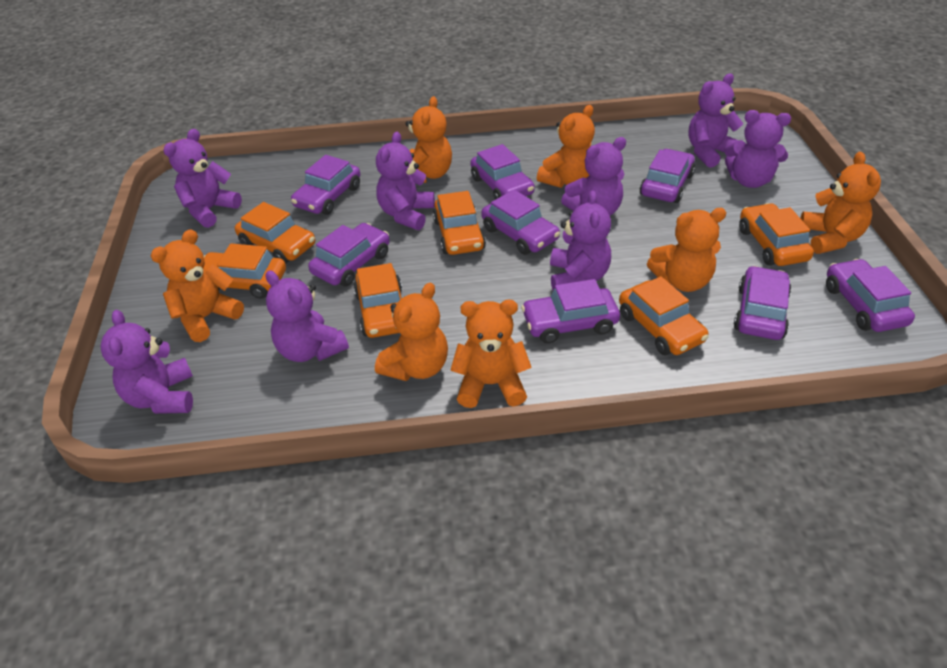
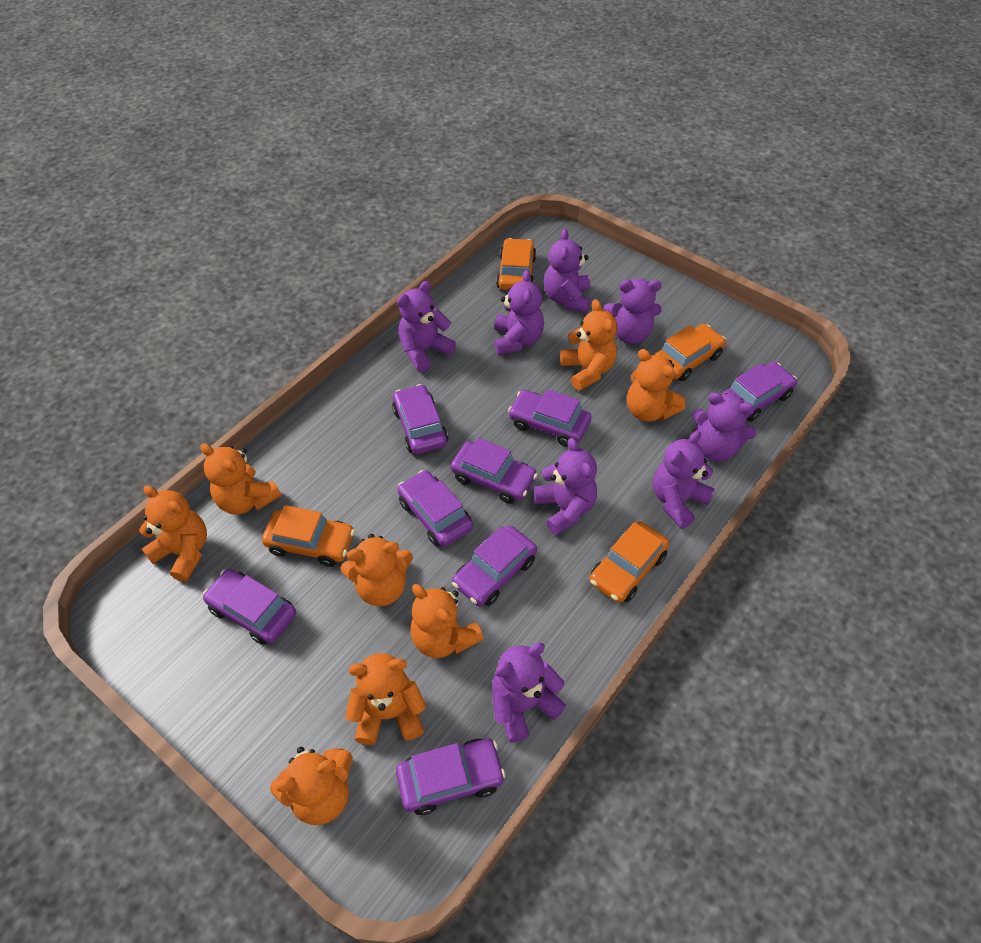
orange car: 6 -> 4
orange teddy bear: 7 -> 8

